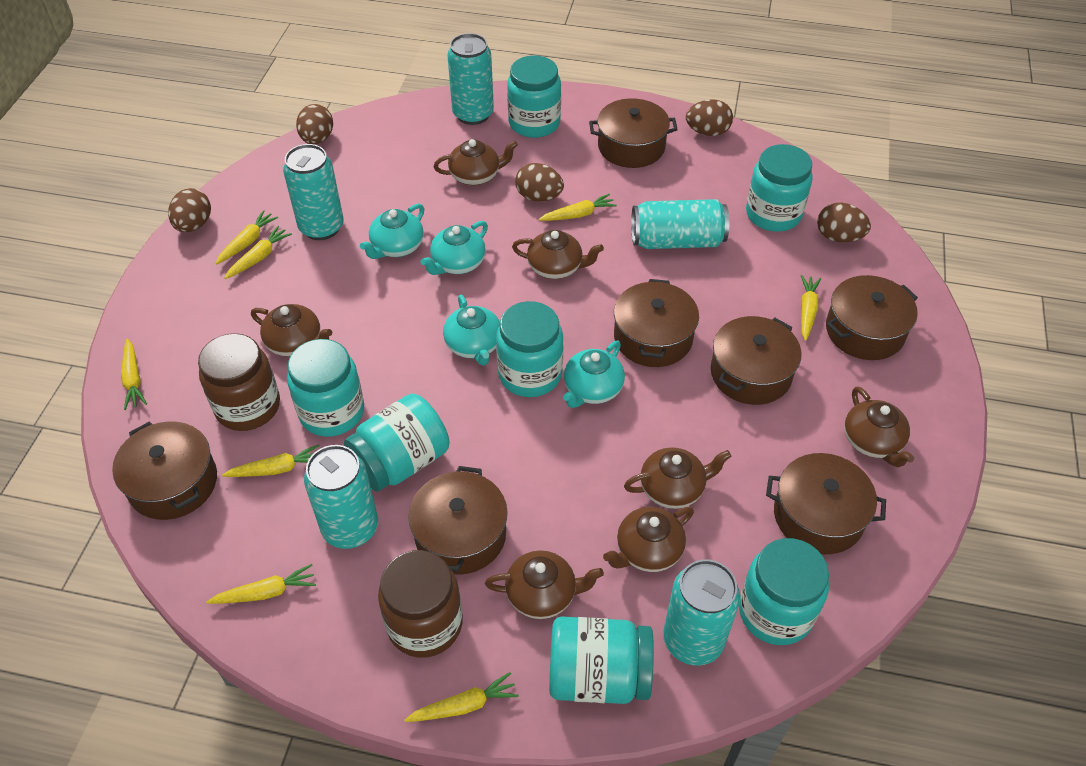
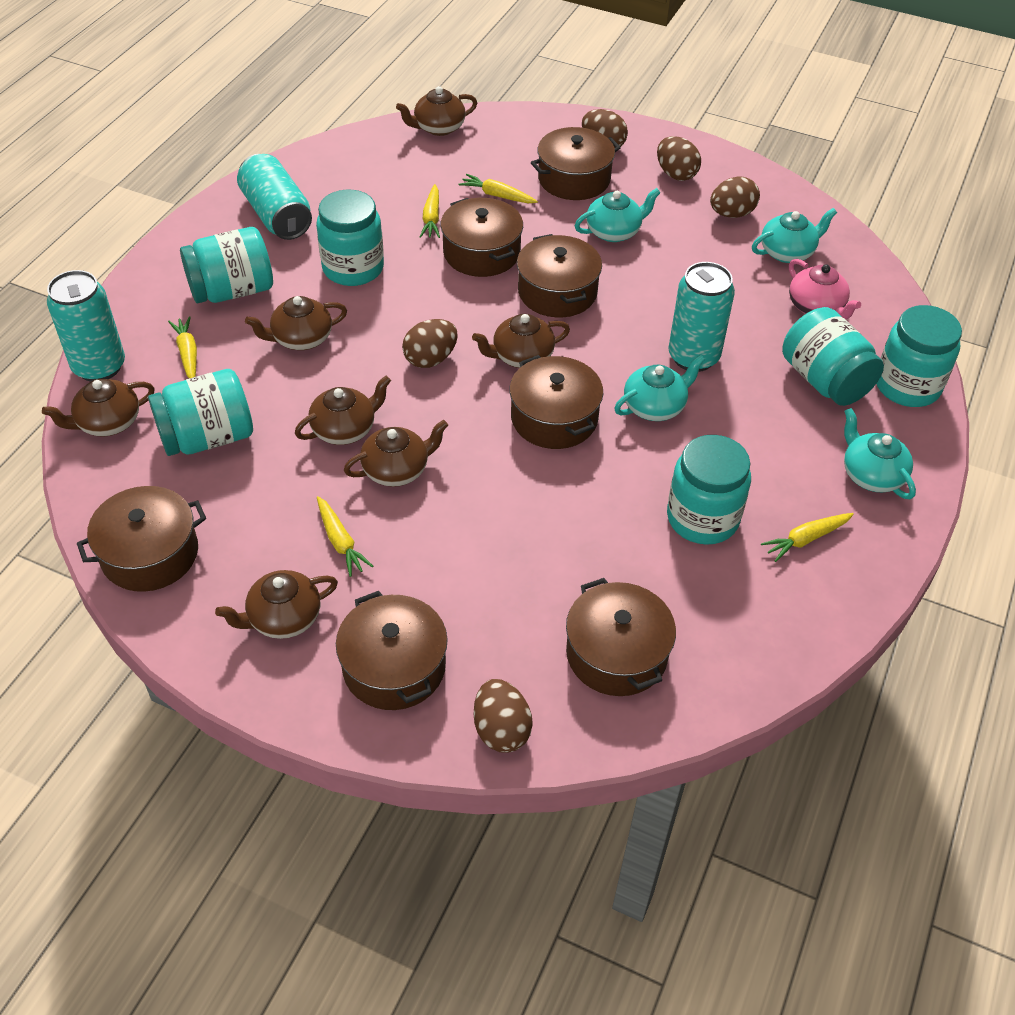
brown jar: 2 -> 0
pink teapot: 0 -> 1
turquoise can: 5 -> 3
turquoise jar: 7 -> 6
yellow carrot: 8 -> 5

